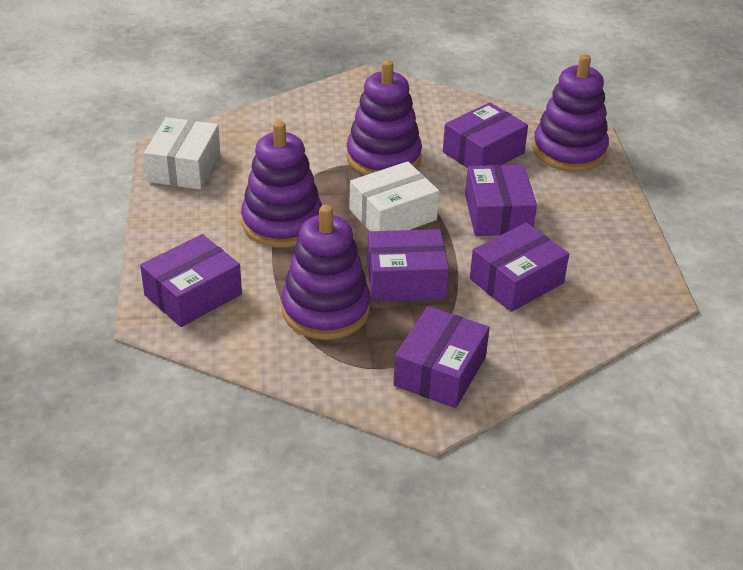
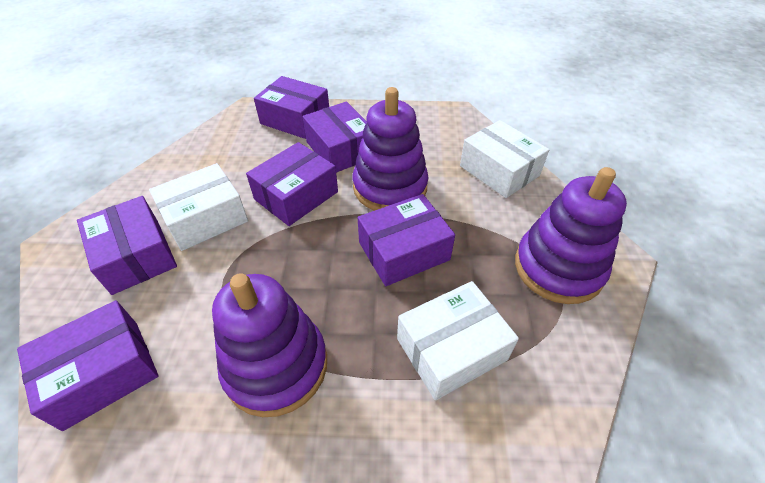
purple stacking toy: 4 -> 3
white box: 2 -> 3

